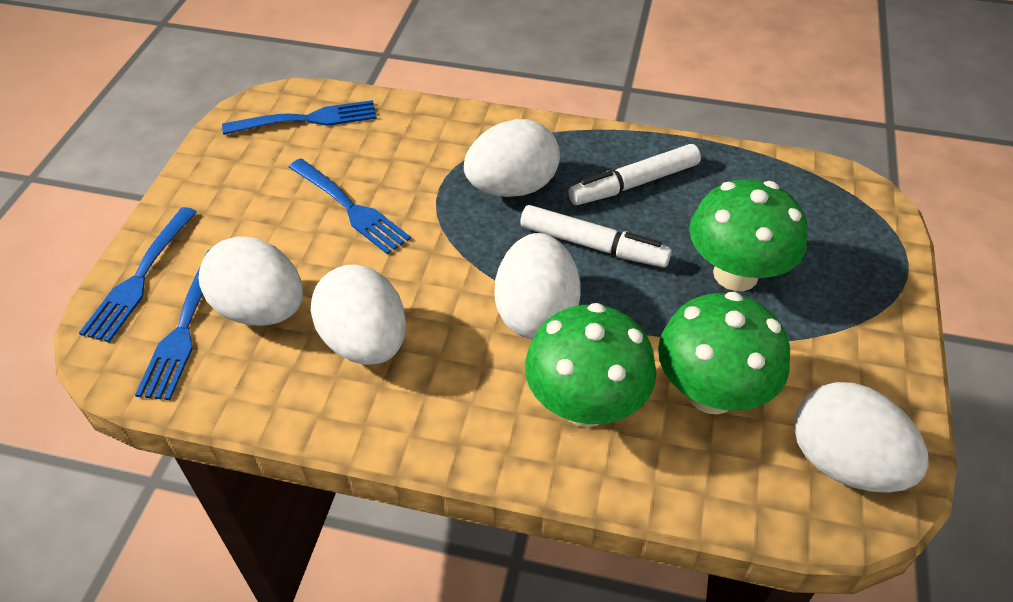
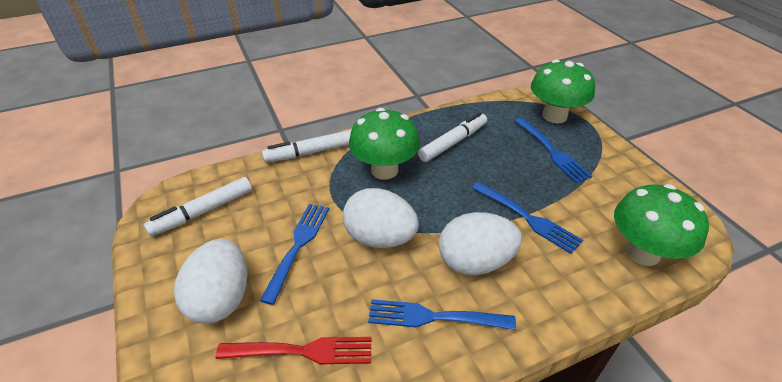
red fork: 0 -> 1
white egg: 5 -> 3
white marker: 2 -> 3

